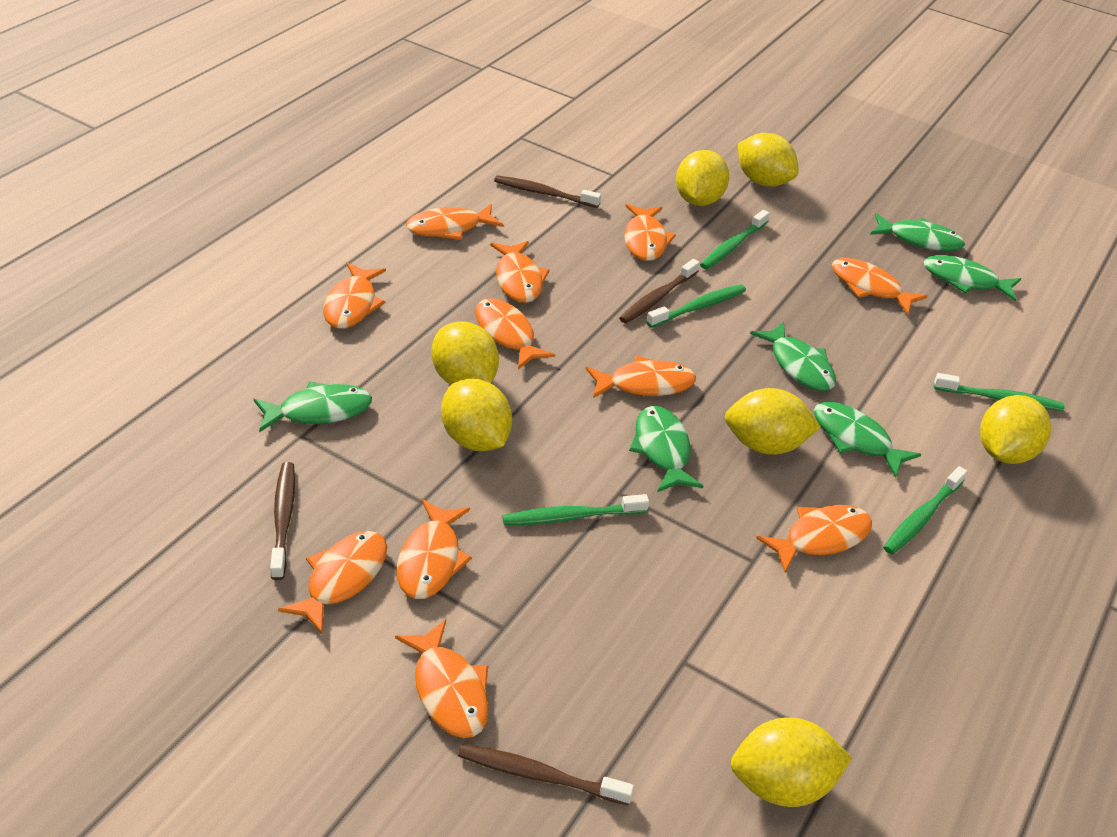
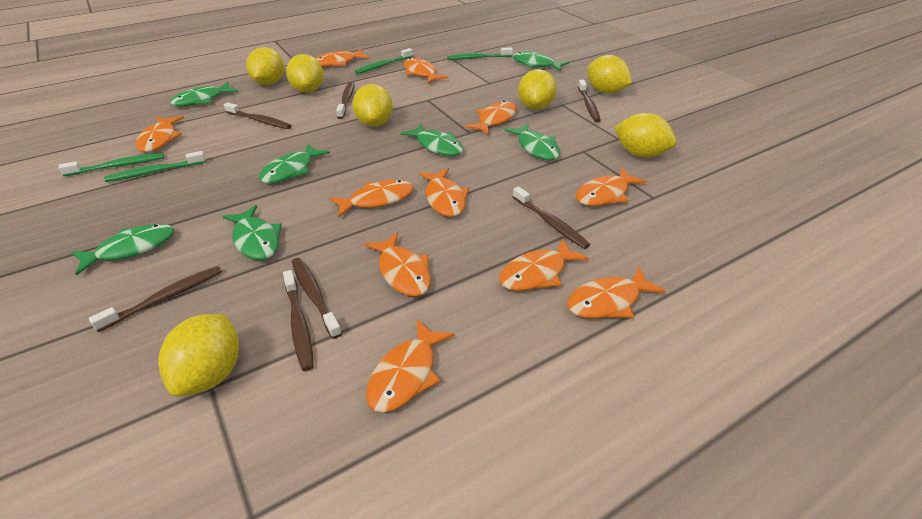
brown toothbrush: 4 -> 7
green fish: 6 -> 7
green toothbrush: 5 -> 4

